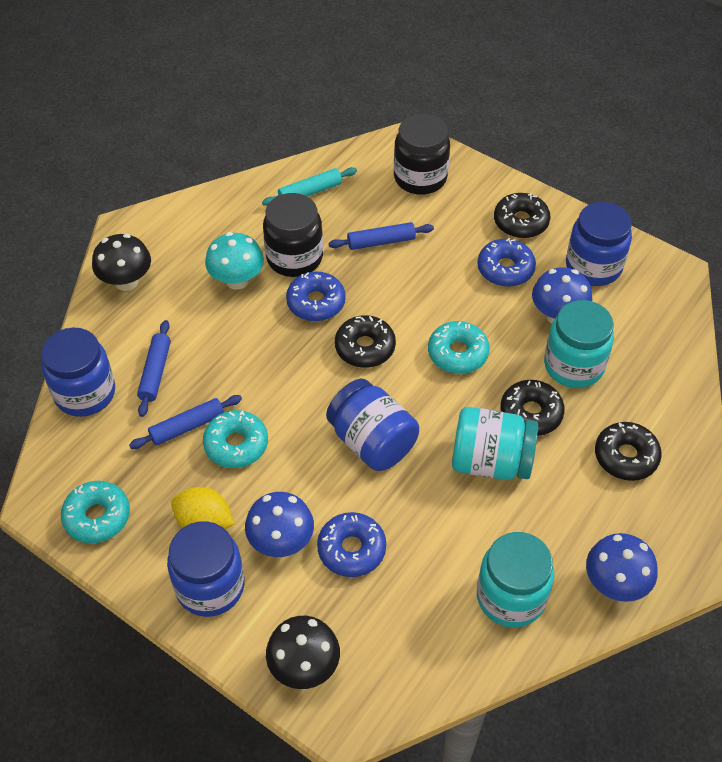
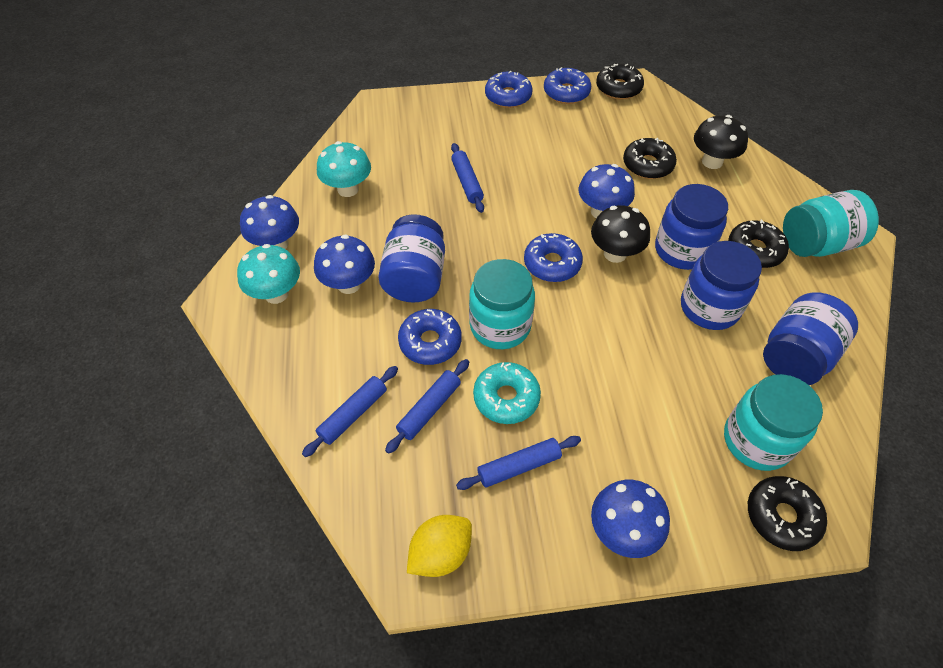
black jar: 2 -> 0
blue donut: 3 -> 4
blue mushroom: 3 -> 4
blue rolling pin: 3 -> 4
turquoise donut: 3 -> 1
turquoise mushroom: 1 -> 2
turquoise rolling pin: 1 -> 0

